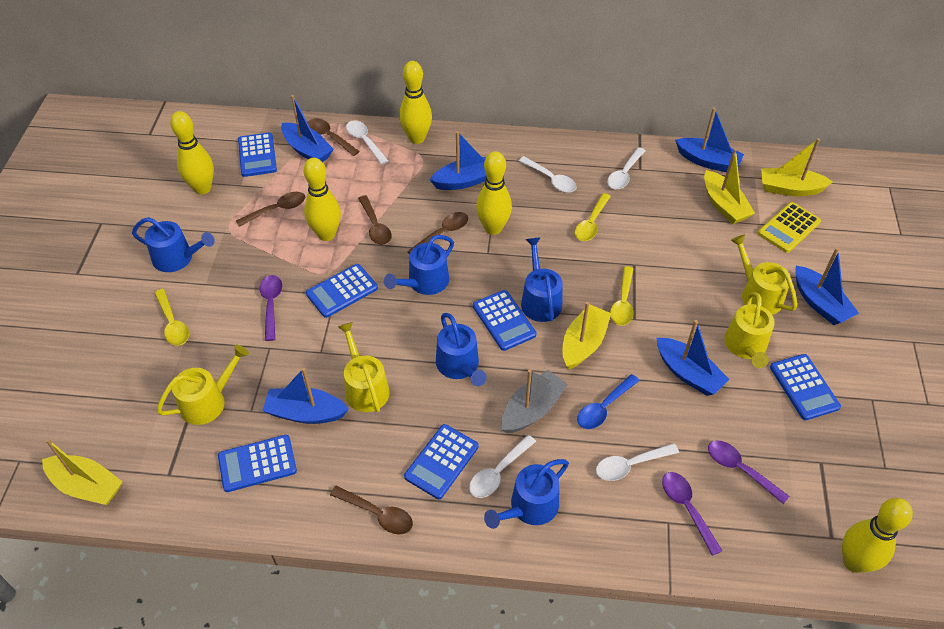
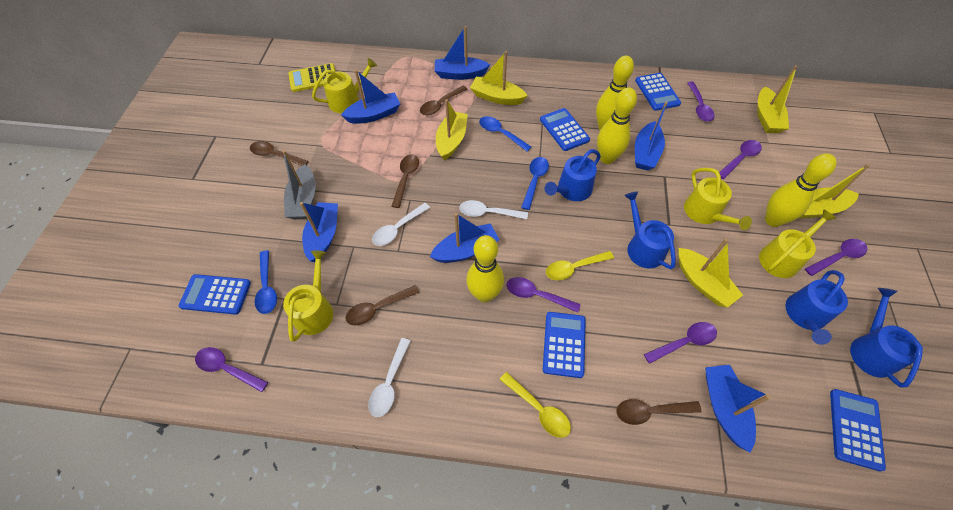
blue calculator: 6 -> 5
blue spoon: 1 -> 3
blue watering can: 5 -> 4
purple spoon: 3 -> 6
white spoon: 5 -> 3
yellow boat: 4 -> 5
yellow bowling pin: 5 -> 4
yellow spoon: 3 -> 2

